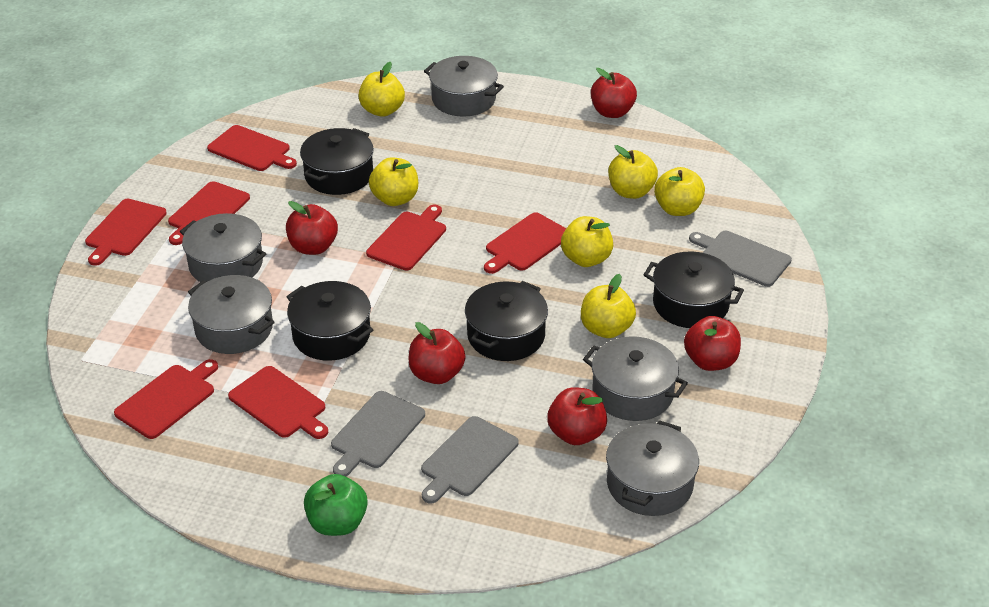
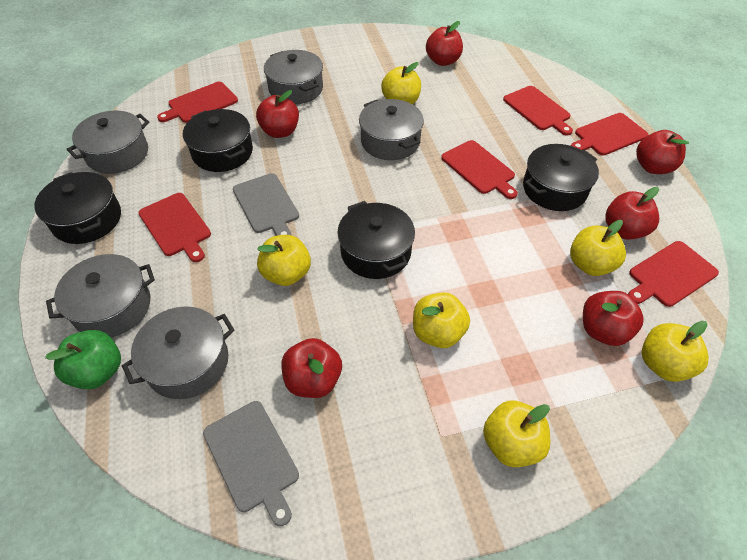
grey cutting board: 3 -> 2
red apple: 5 -> 6
red cutting board: 7 -> 6

